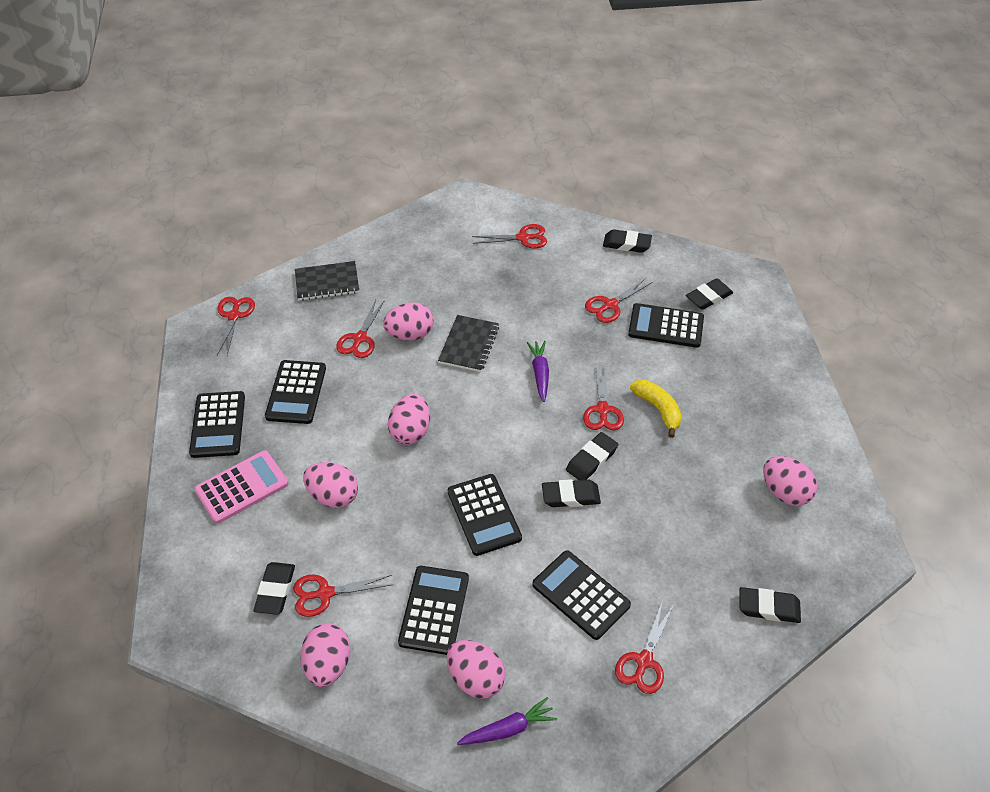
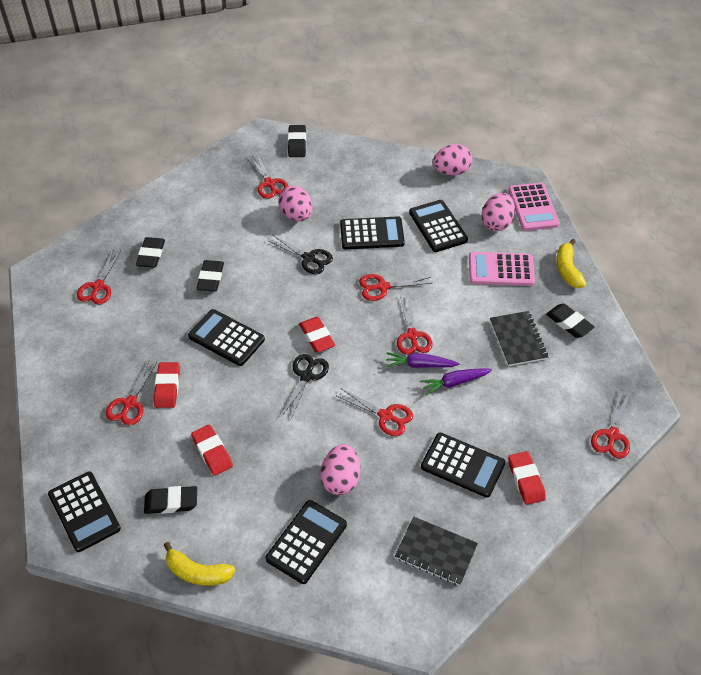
black eraser: 6 -> 5
black scissors: 0 -> 2
pink calculator: 1 -> 2
pink egg: 6 -> 4
red eraser: 0 -> 4
yellow banana: 1 -> 2

